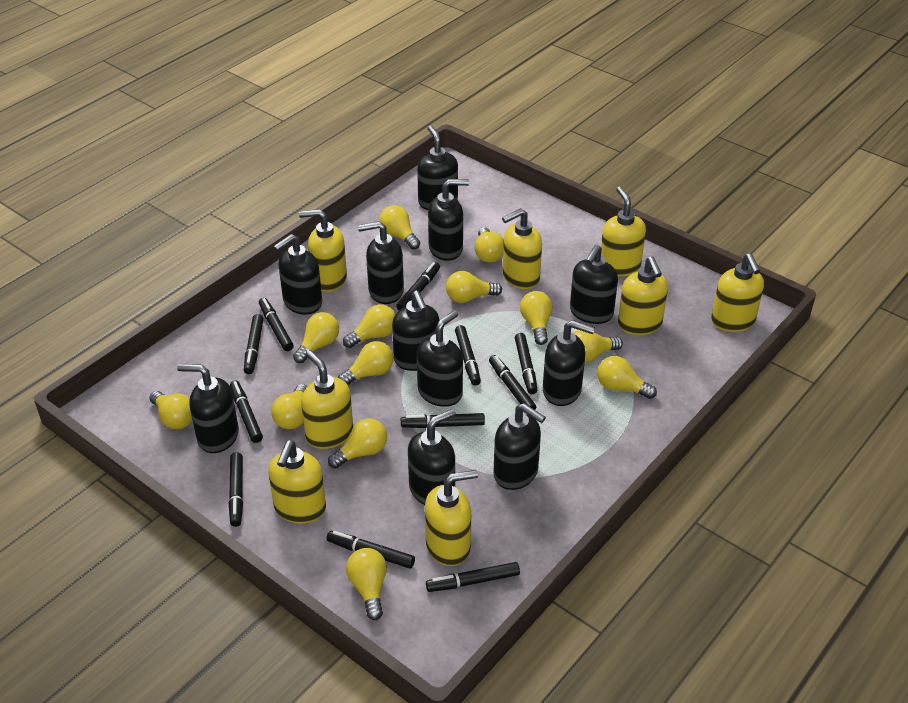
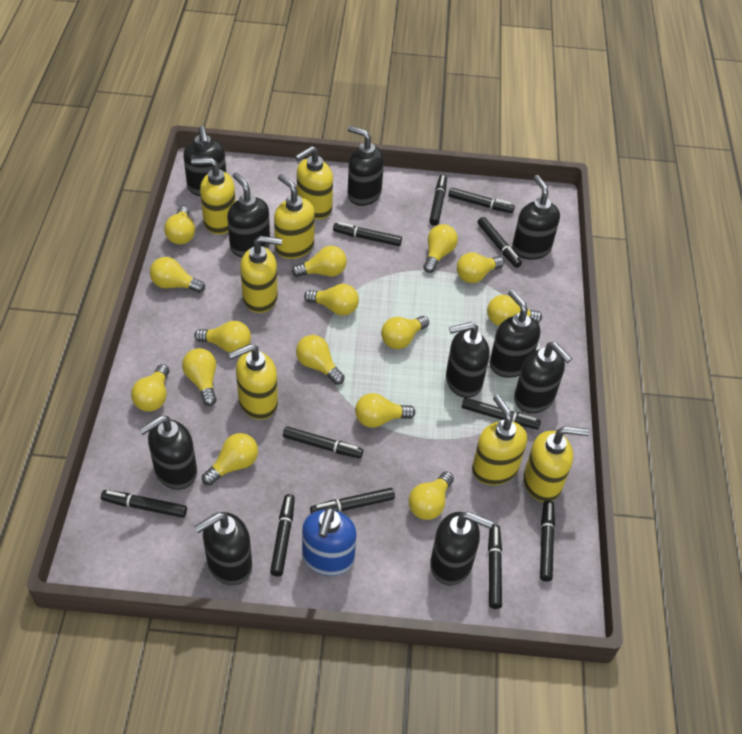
black soap dispenser: 11 -> 10
blue soap dispenser: 0 -> 1
yellow light bulb: 13 -> 15
yellow soap dispenser: 8 -> 7

